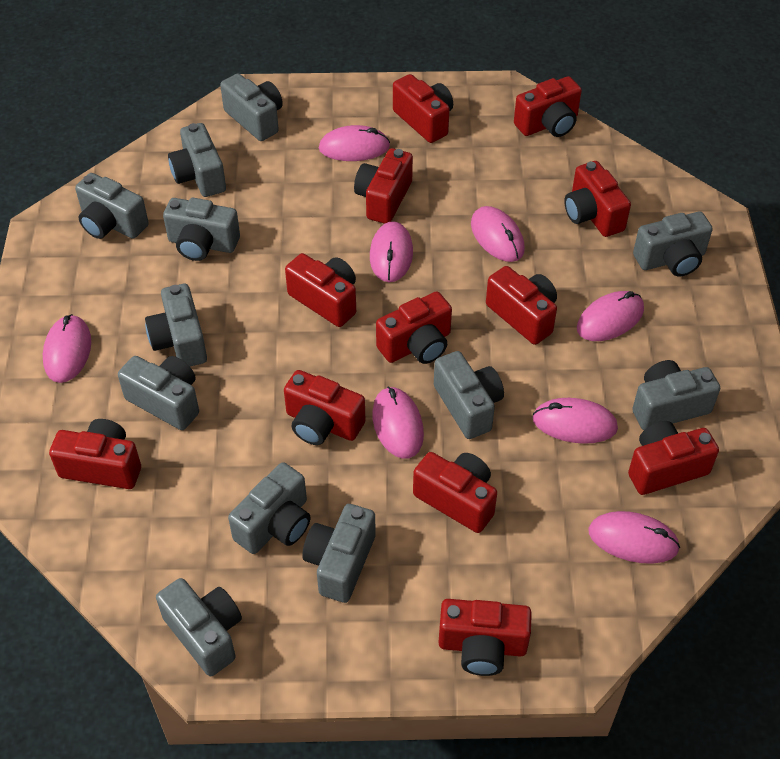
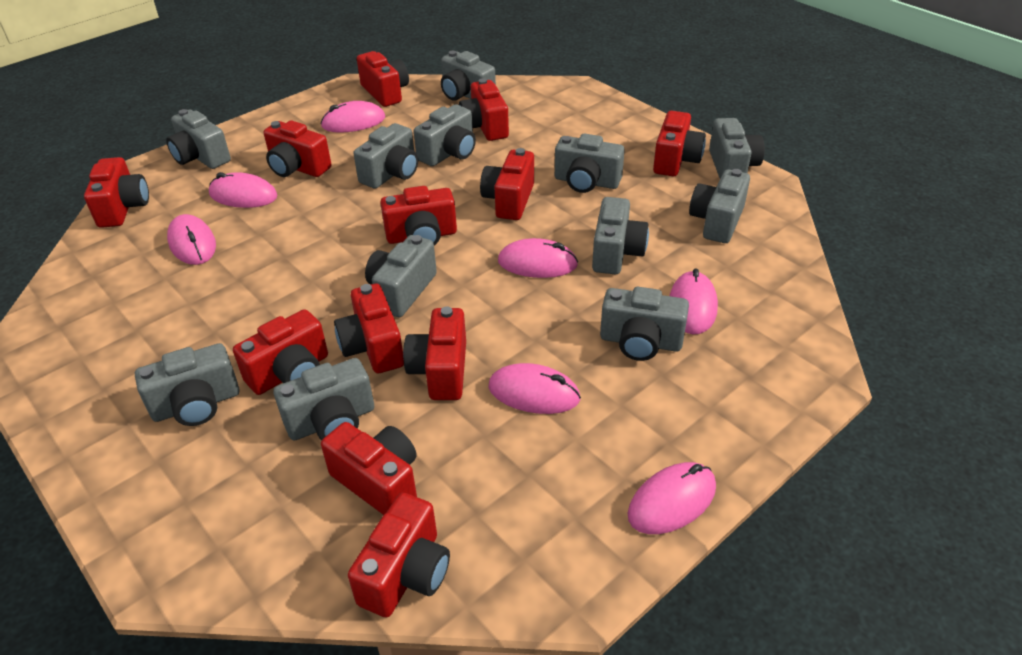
pink mouse: 8 -> 7

